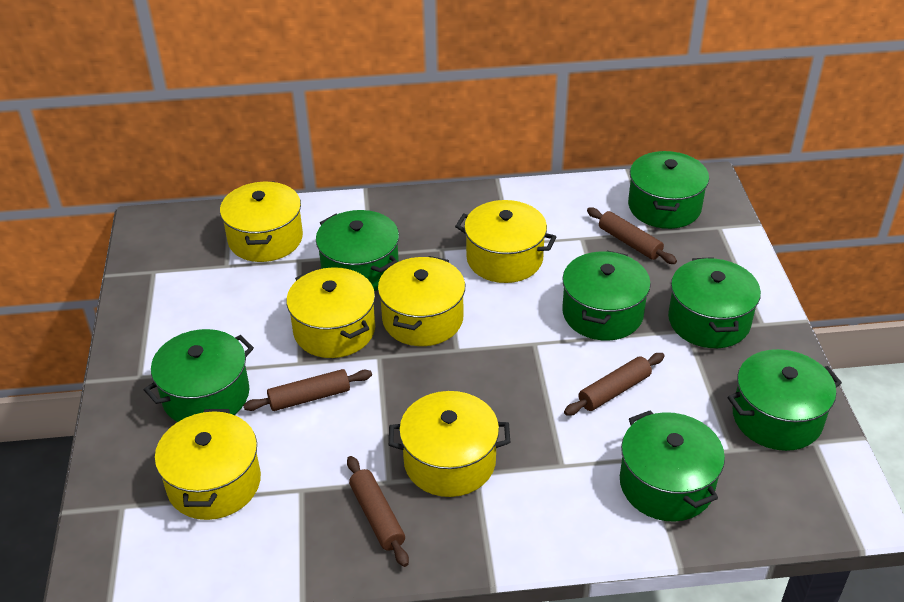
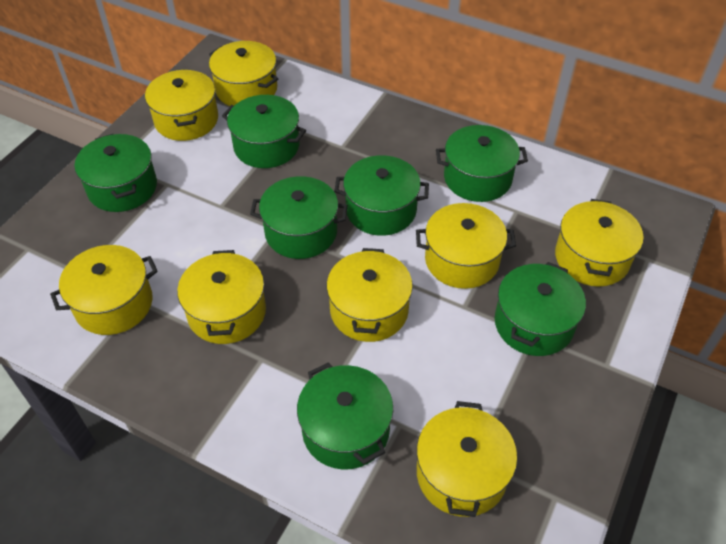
brown rolling pin: 4 -> 0
yellow pot: 6 -> 8

